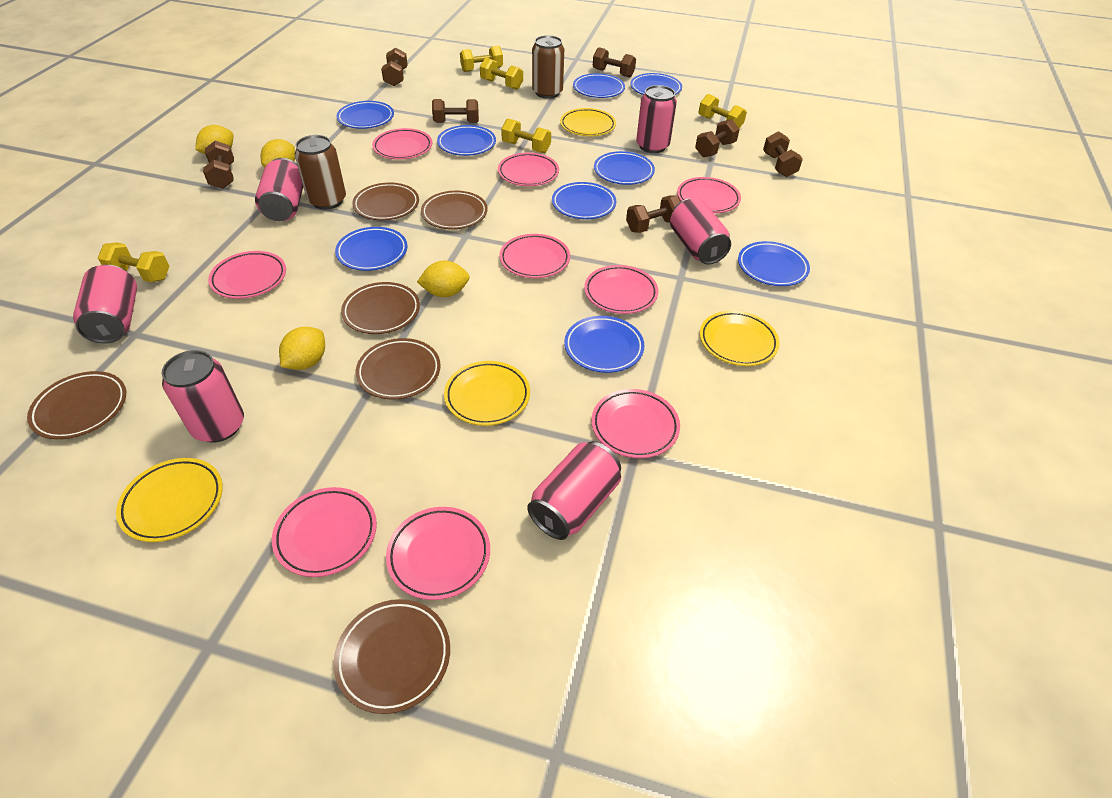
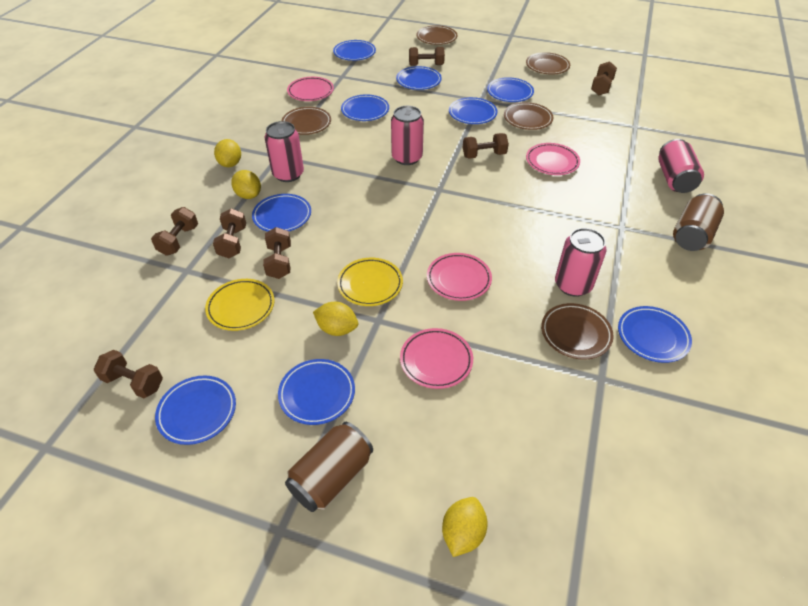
brown plate: 6 -> 5
pink can: 6 -> 4
pink plate: 9 -> 4
yellow dumbbell: 5 -> 0
yellow plate: 4 -> 2

